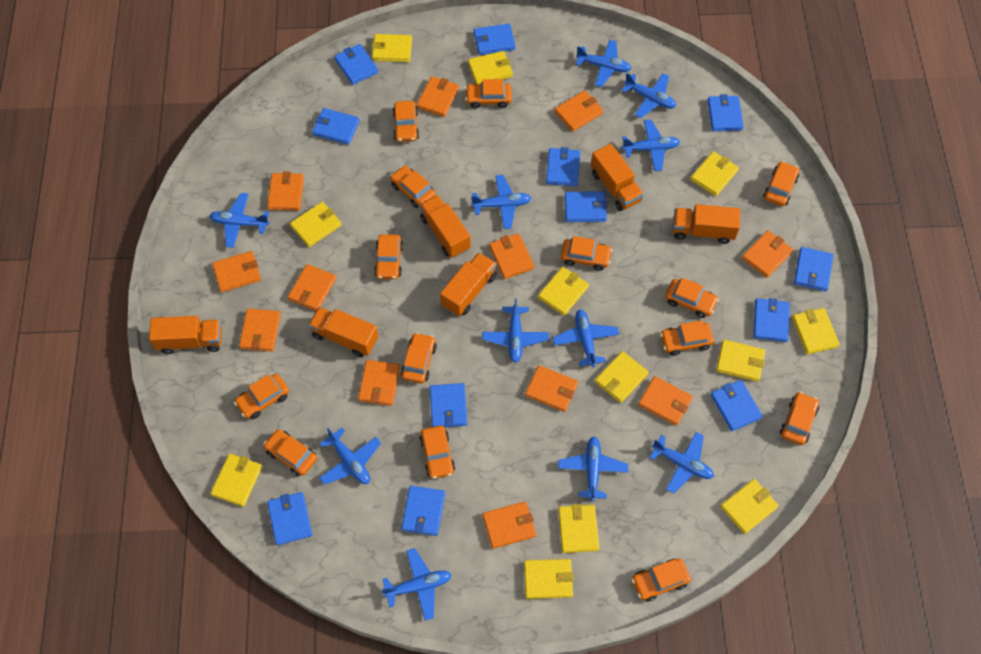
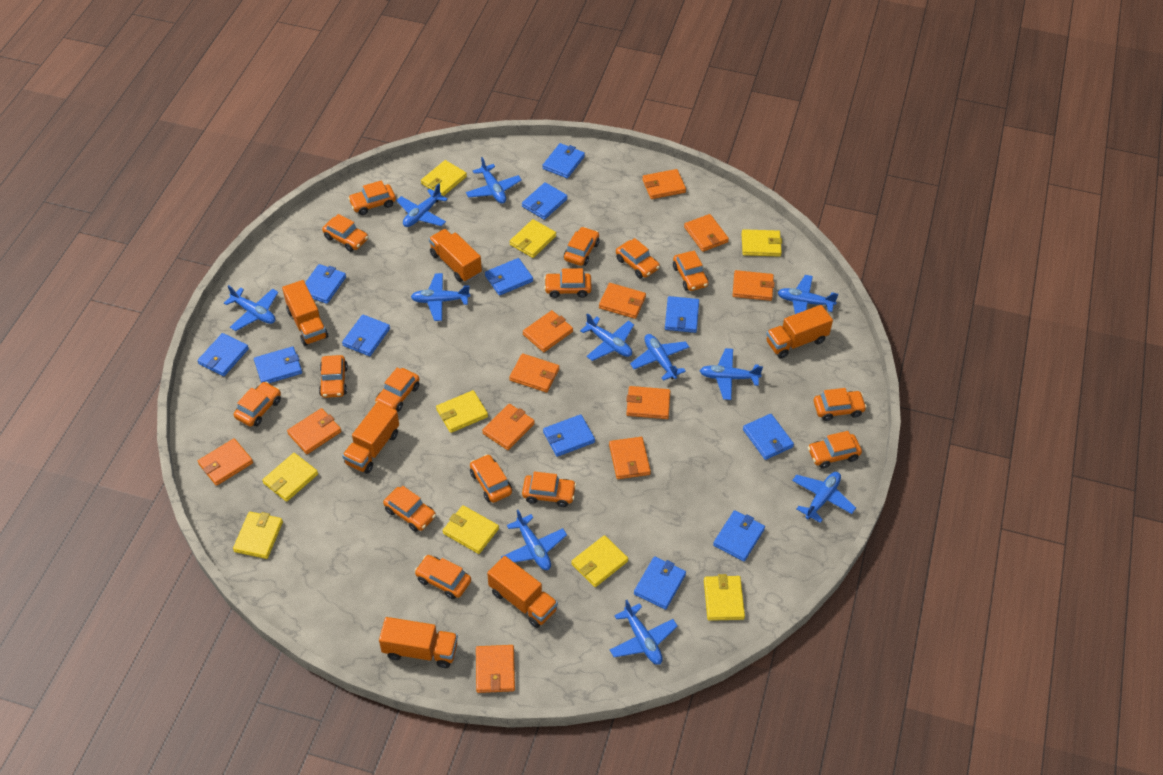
orange car: 14 -> 15
yellow wallet: 12 -> 9

